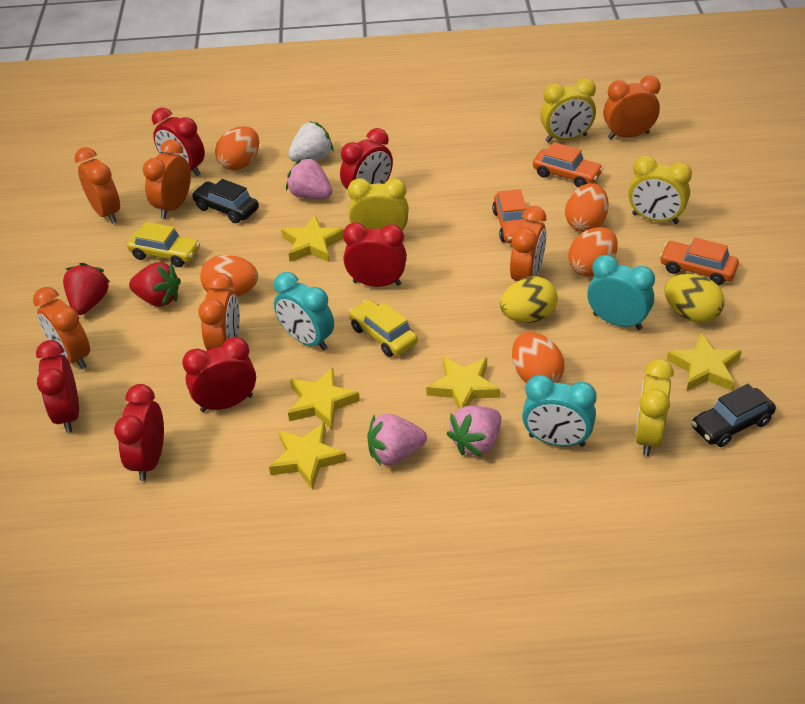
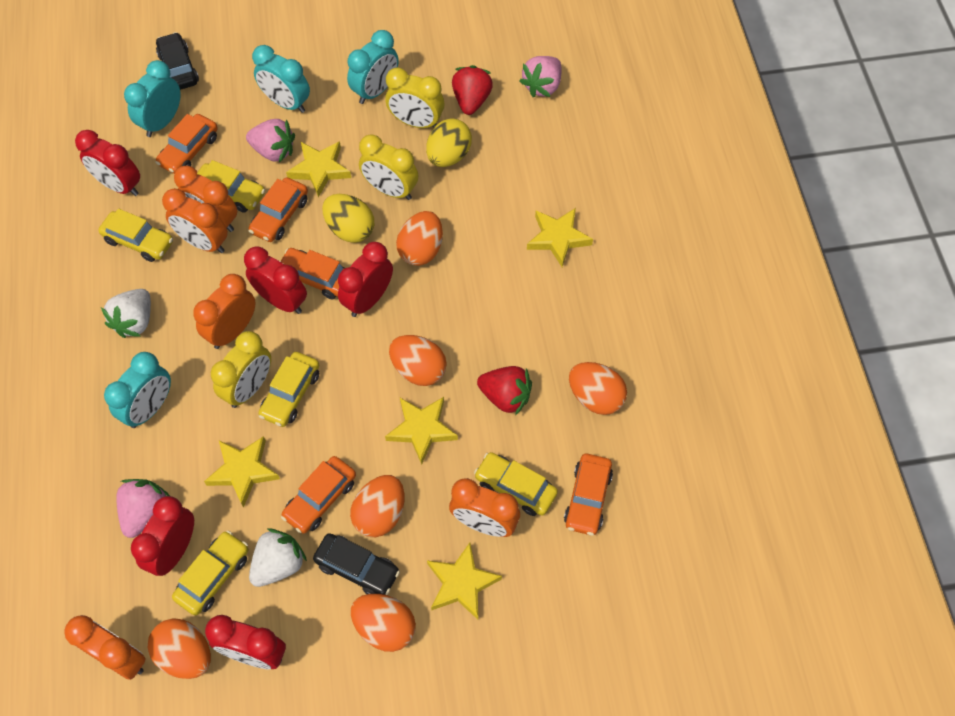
orange car: 3 -> 5
orange clock: 6 -> 5
orange egg: 5 -> 6
red clock: 6 -> 5
turquoise clock: 3 -> 4
white strawberry: 1 -> 2
yellow car: 2 -> 5
yellow clock: 4 -> 3

